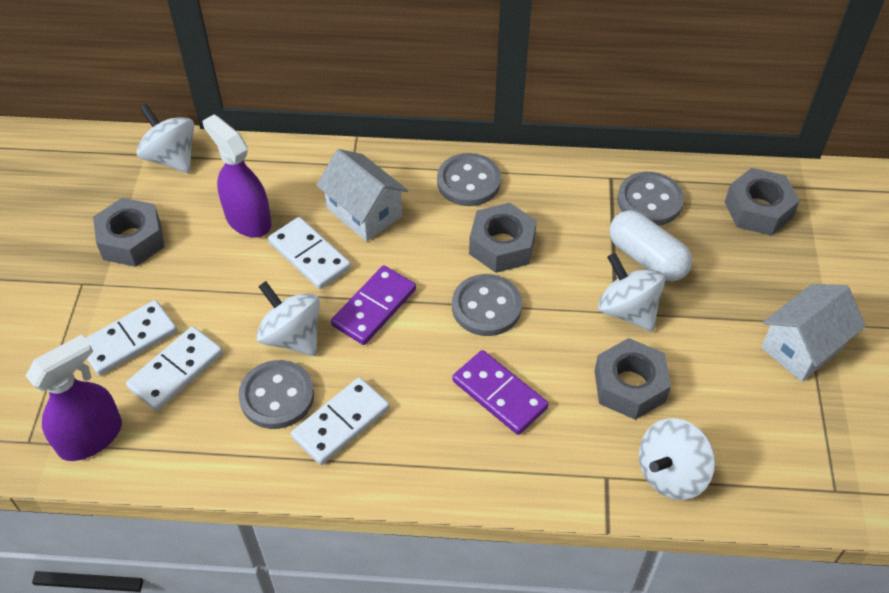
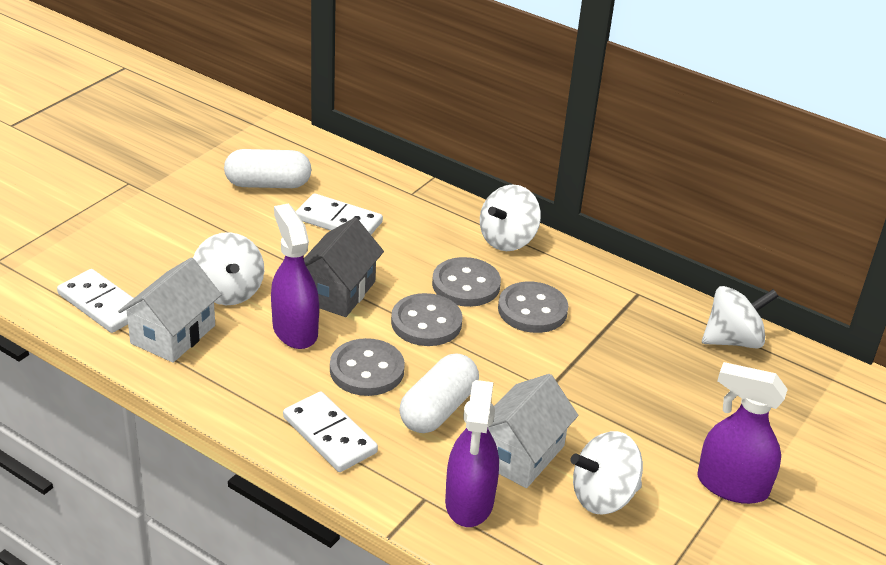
grey house: 0 -> 1
grey nut: 4 -> 0
purple domino: 2 -> 0
purple spray bottle: 2 -> 3
white capsule: 1 -> 2
white domino: 4 -> 3

